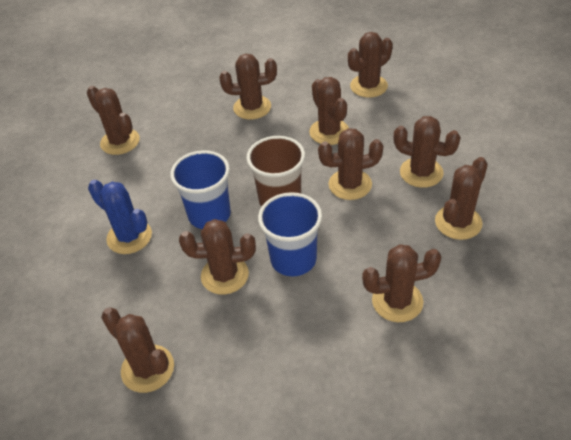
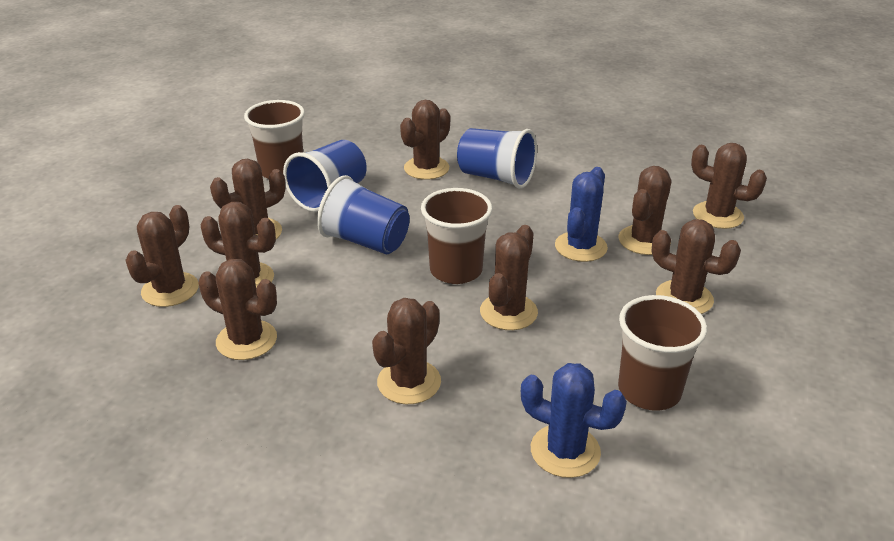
blue cactus: 1 -> 2
blue cup: 2 -> 3
brown cup: 1 -> 3

